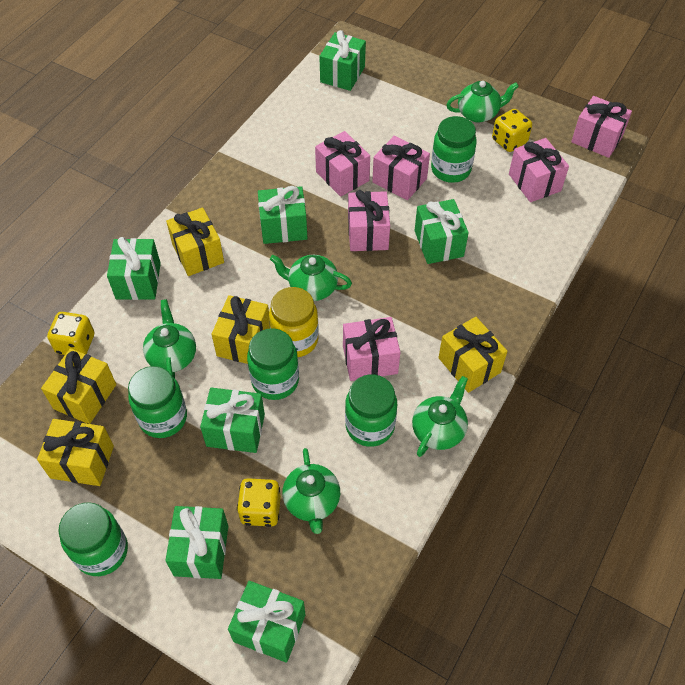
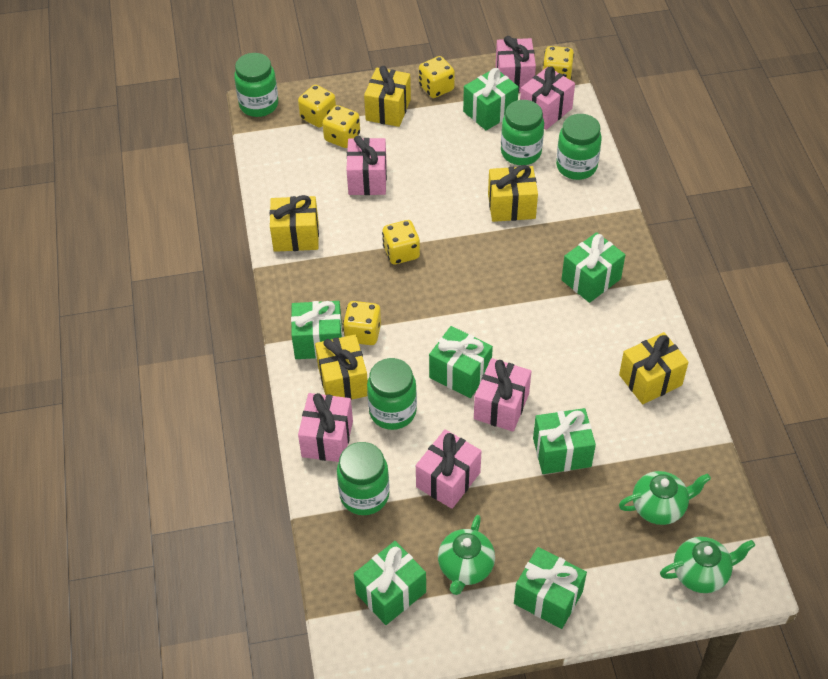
green teapot: 5 -> 3
yellow dice: 3 -> 6
yellow jar: 1 -> 0

